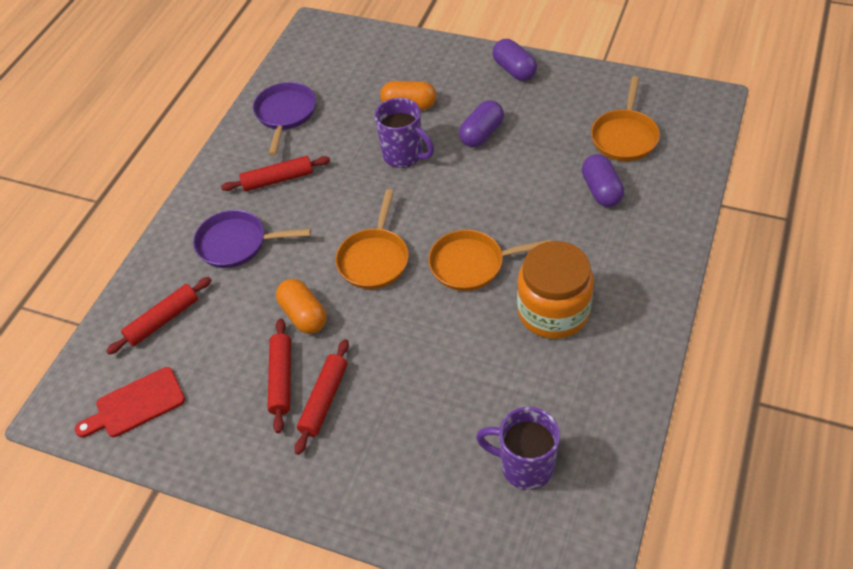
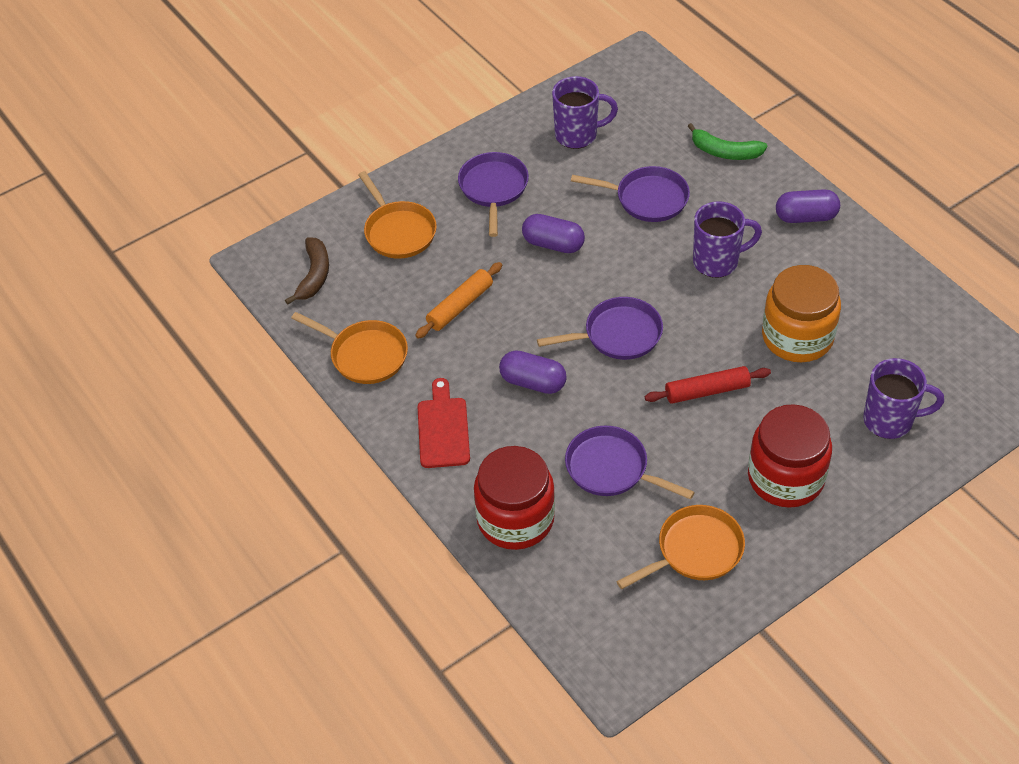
brown banana: 0 -> 1
green banana: 0 -> 1
orange capsule: 2 -> 0
orange rolling pin: 0 -> 1
purple mug: 2 -> 3
purple pan: 2 -> 4
red jar: 0 -> 2
red rolling pin: 4 -> 1

